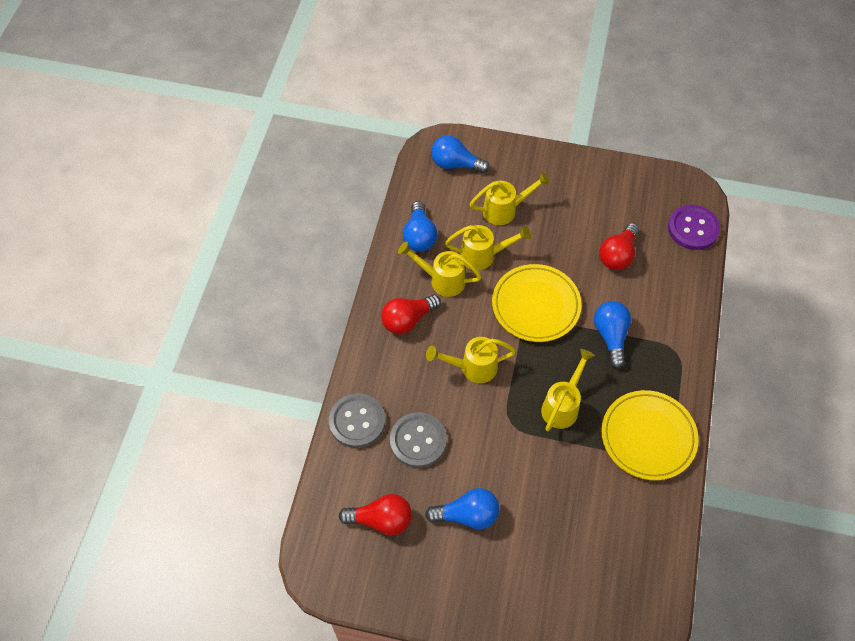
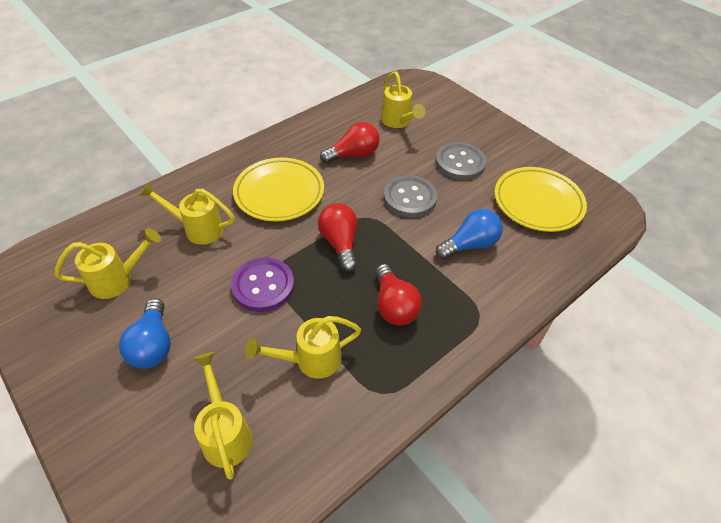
blue light bulb: 4 -> 2

